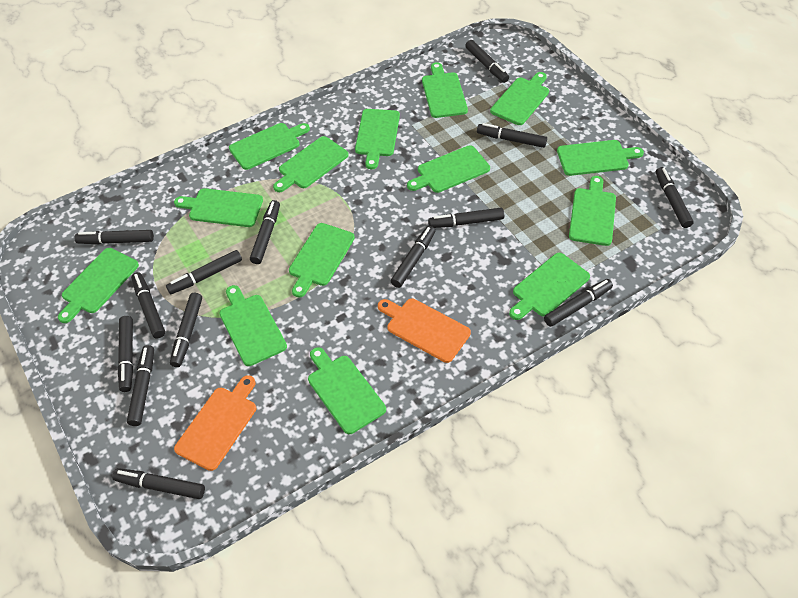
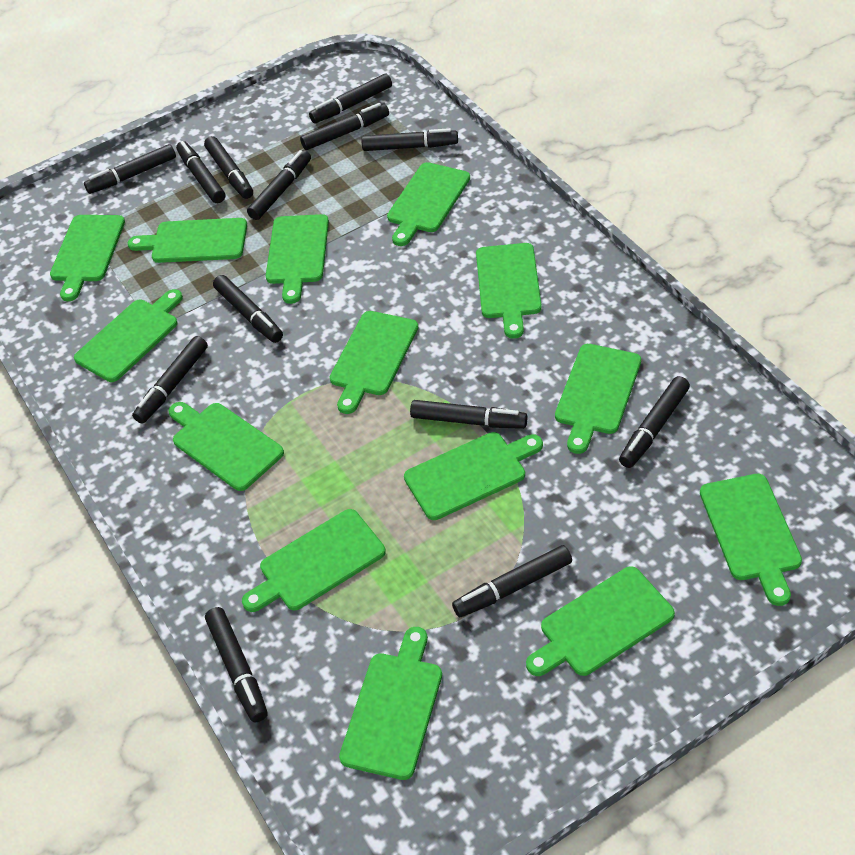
black marker: 14 -> 13
orange cutting board: 2 -> 0

